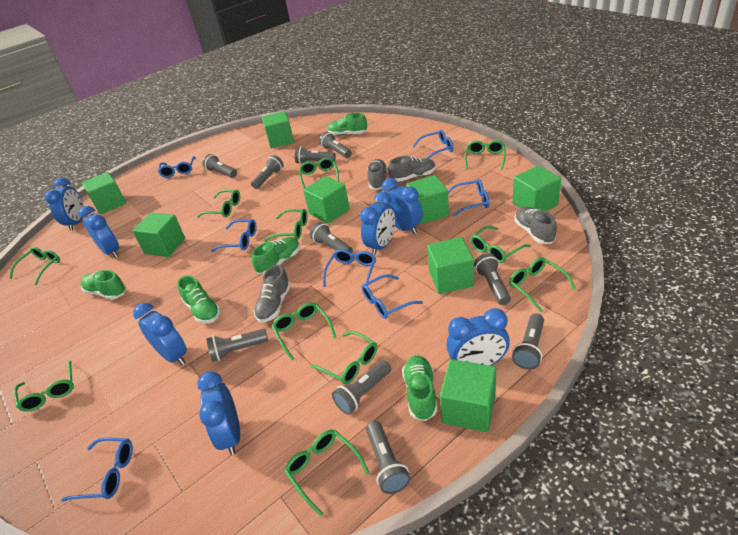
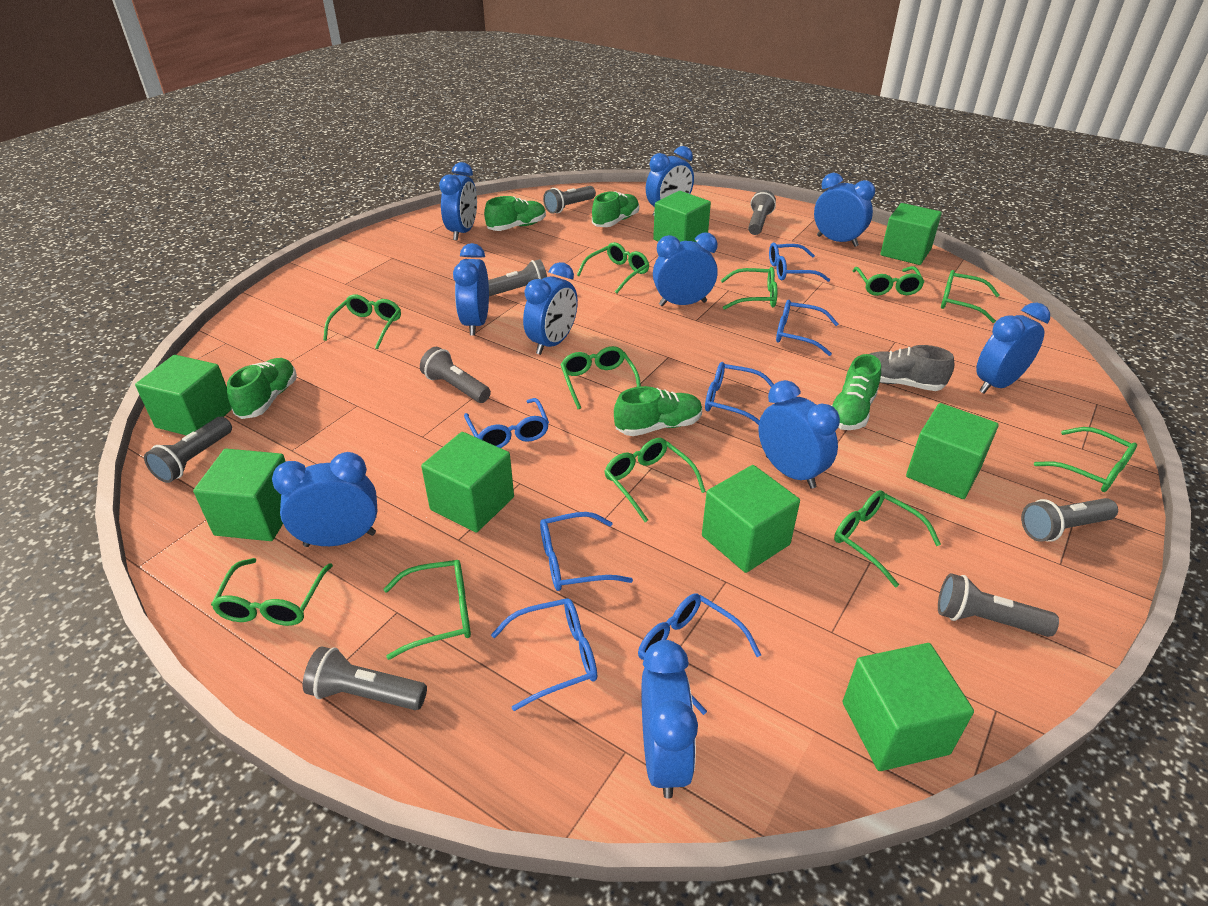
blue clock: 7 -> 10
grey flashlight: 10 -> 8
grey shoe: 4 -> 1

